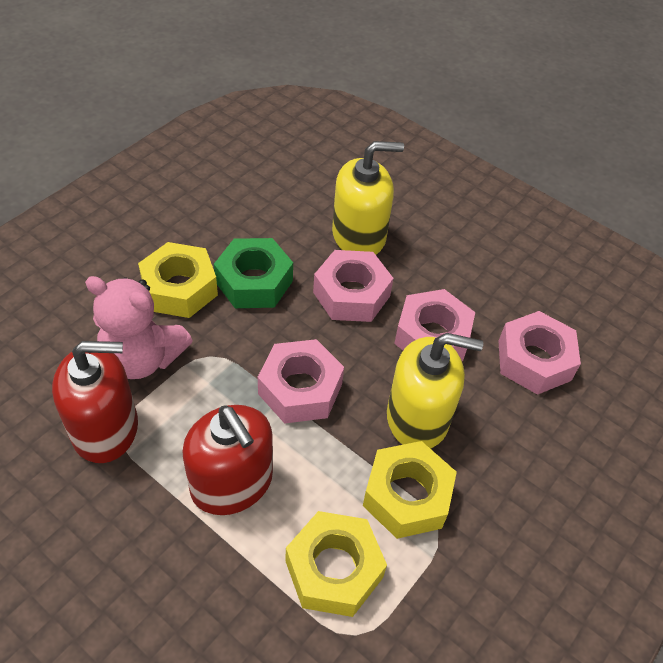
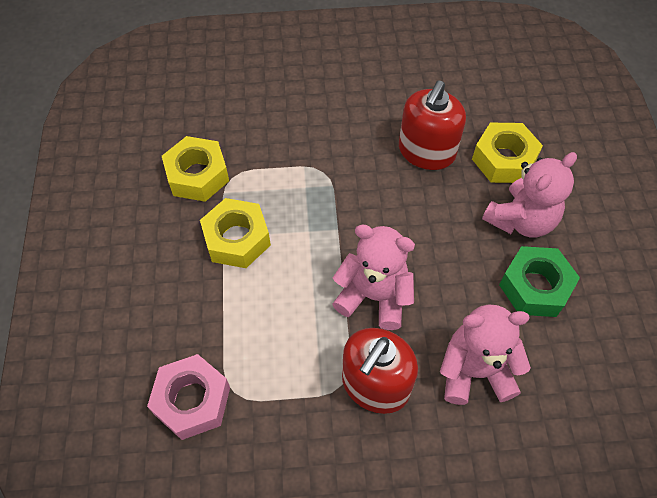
pink nut: 4 -> 1
pink teddy bear: 1 -> 3
yellow soap dispenser: 2 -> 0

